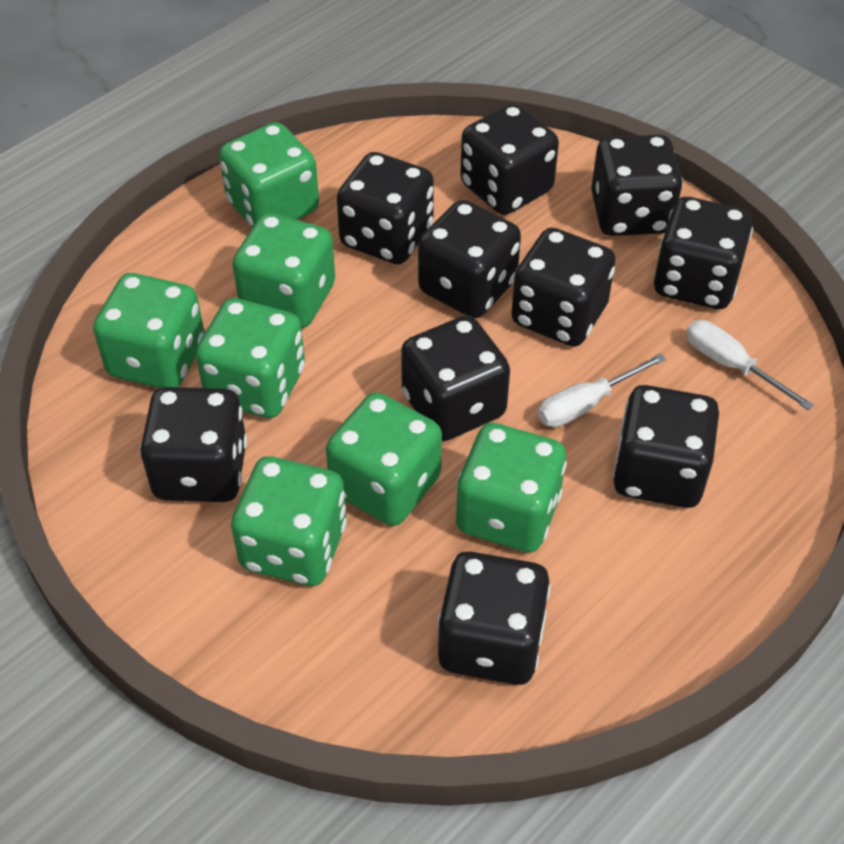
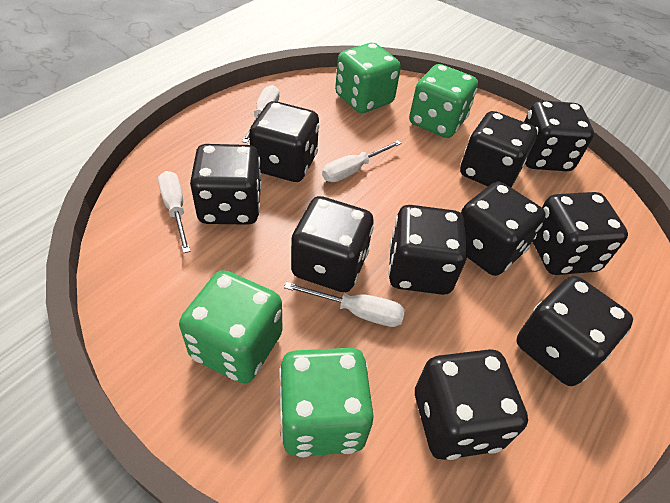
green dice: 7 -> 4
white screwdriver: 2 -> 4

